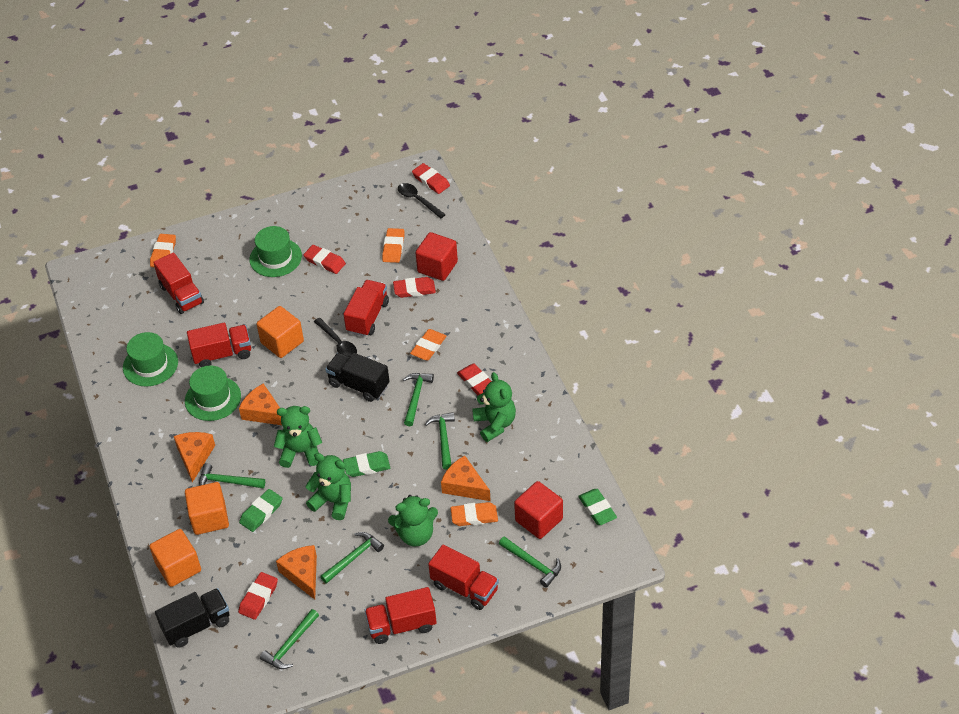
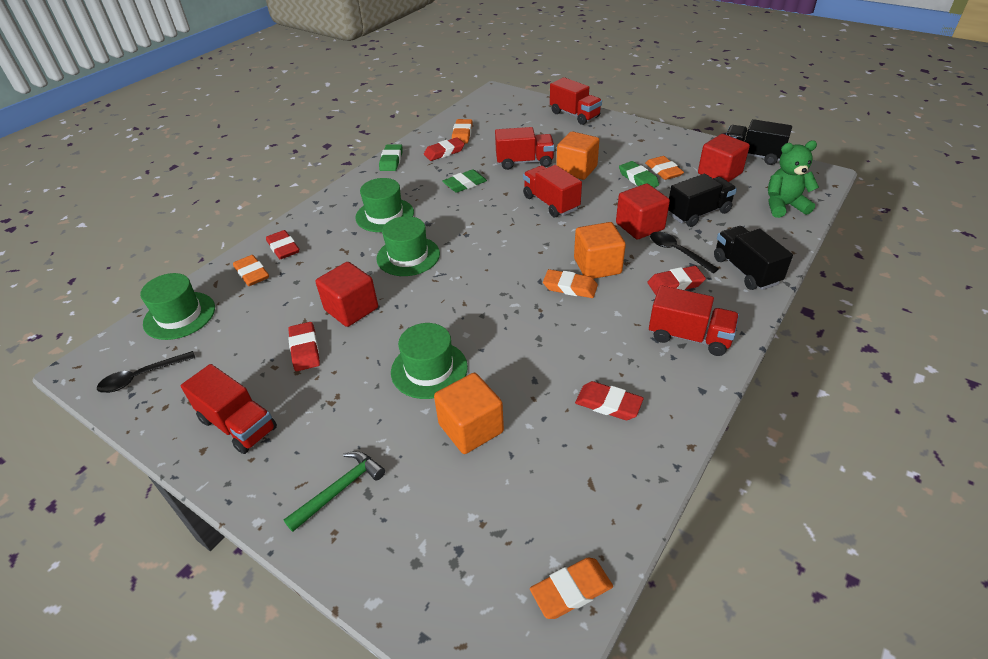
black truck: 2 -> 3
green hammer: 6 -> 1
green hat: 3 -> 4
green teddy bear: 4 -> 1
orange cheese: 4 -> 0
orange eraser: 4 -> 5
red cube: 2 -> 3

